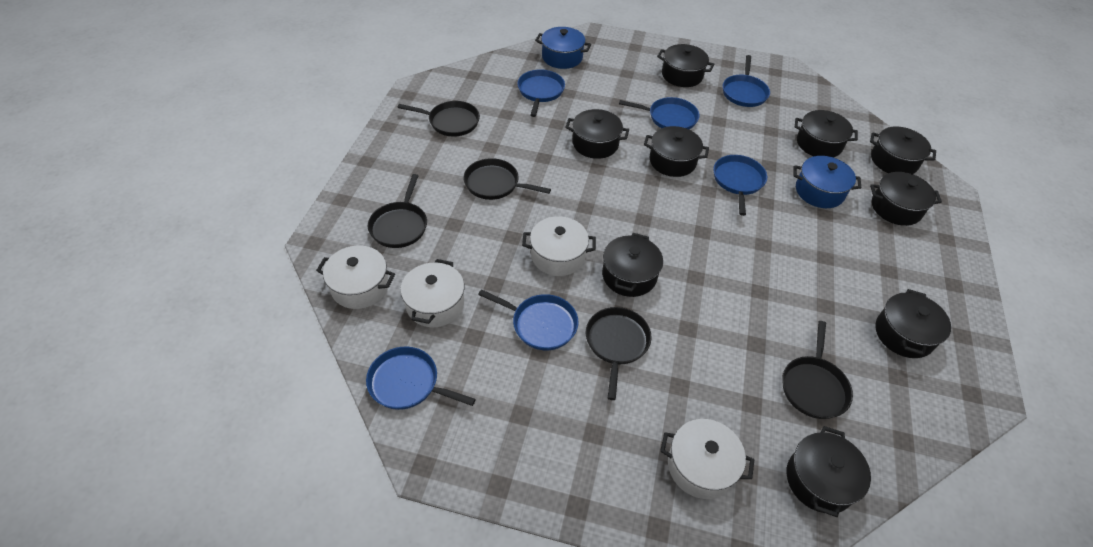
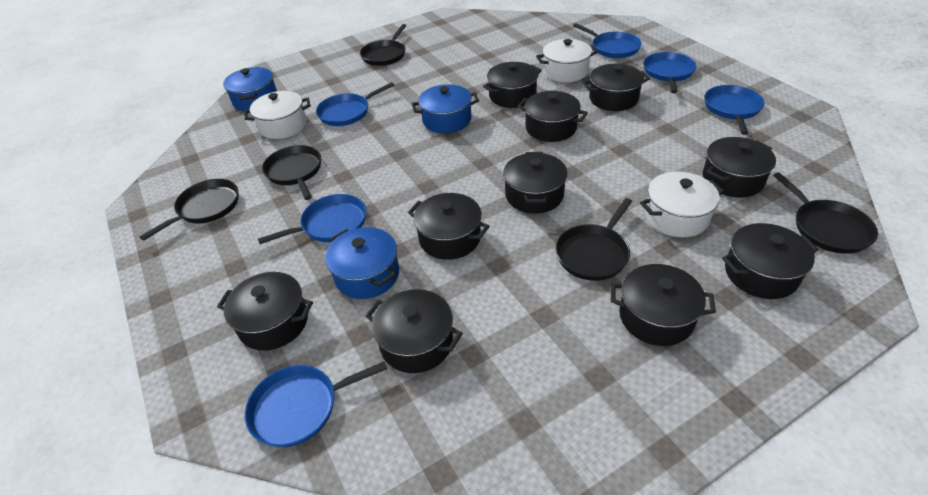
black pot: 9 -> 10
blue pot: 2 -> 3
white pot: 4 -> 3

